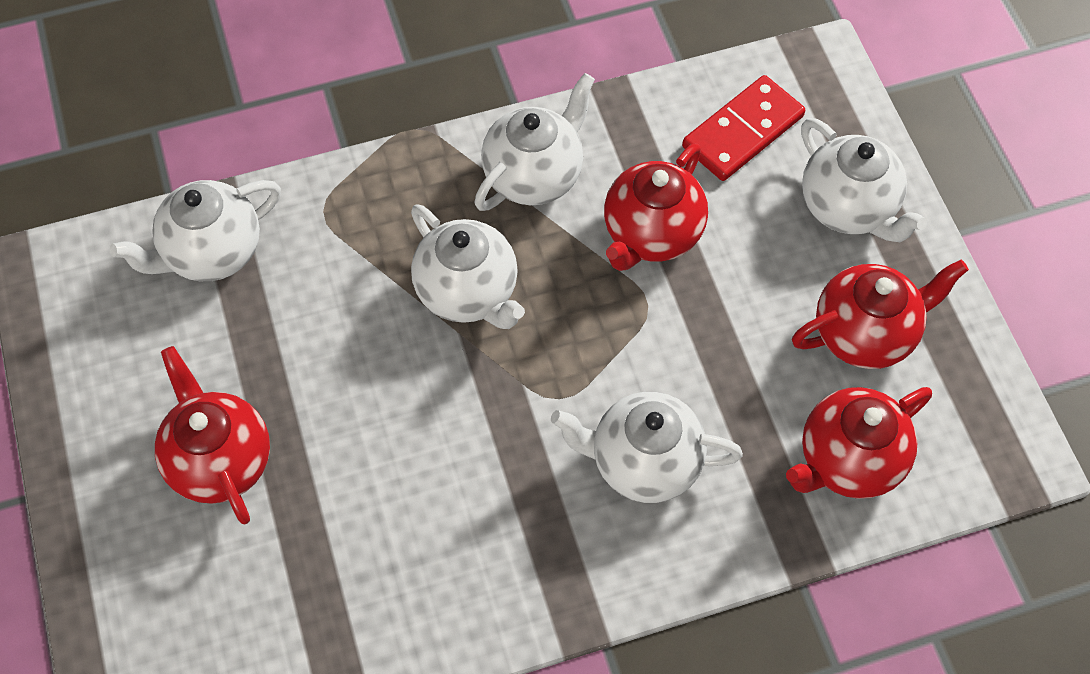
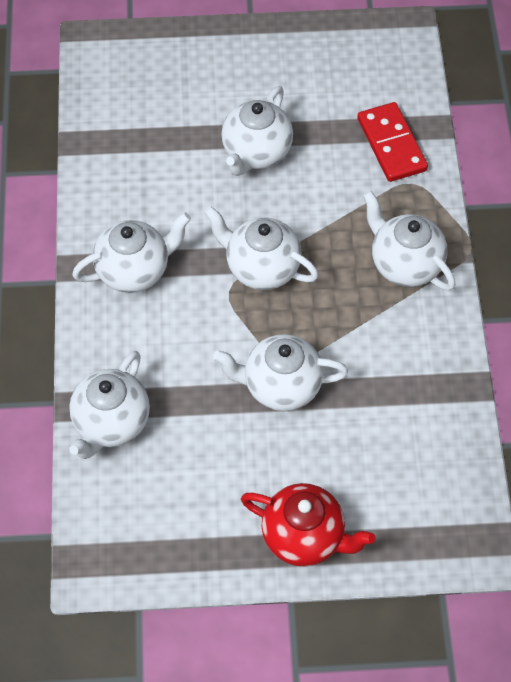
red teapot: 4 -> 1
white teapot: 5 -> 6

